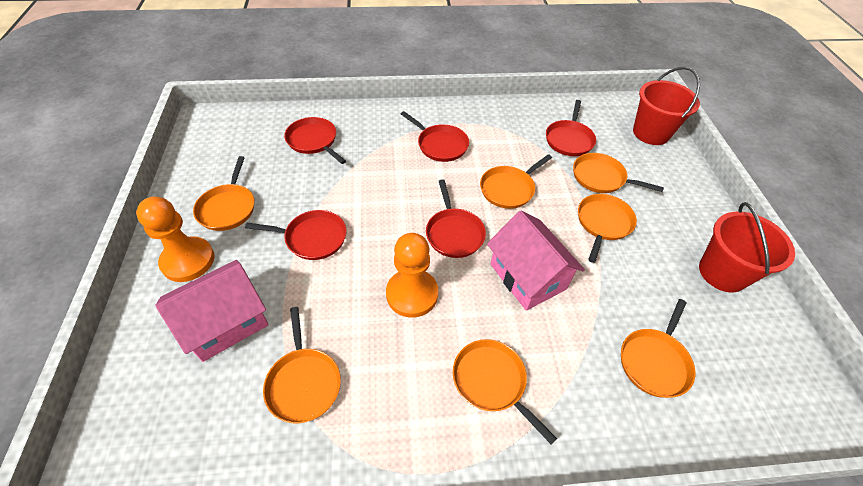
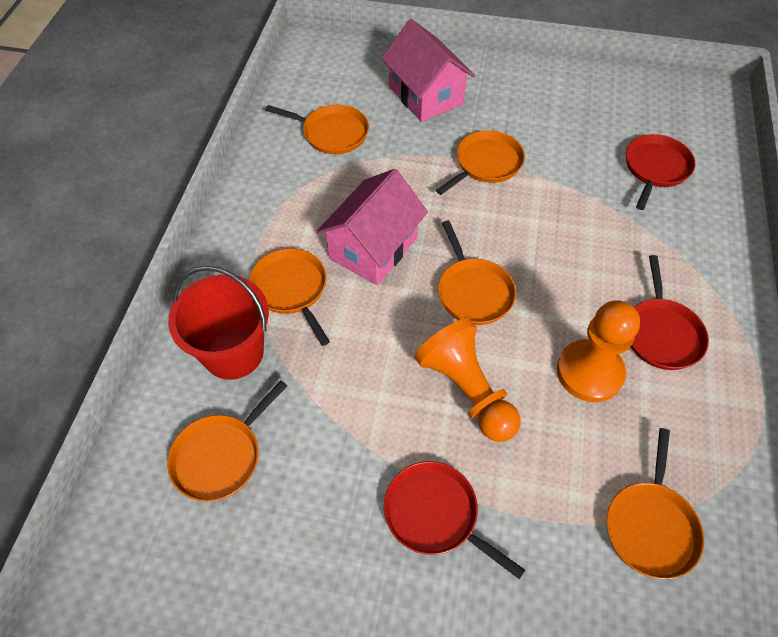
orange pan: 7 -> 6
red bucket: 2 -> 1
red pan: 5 -> 3

